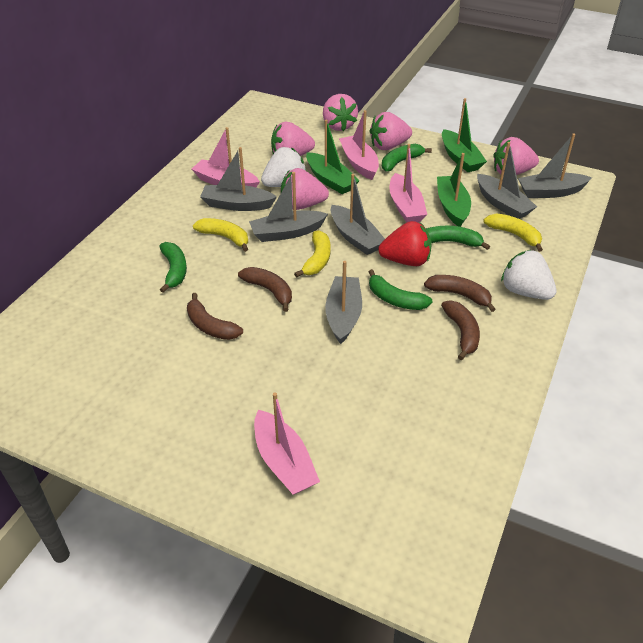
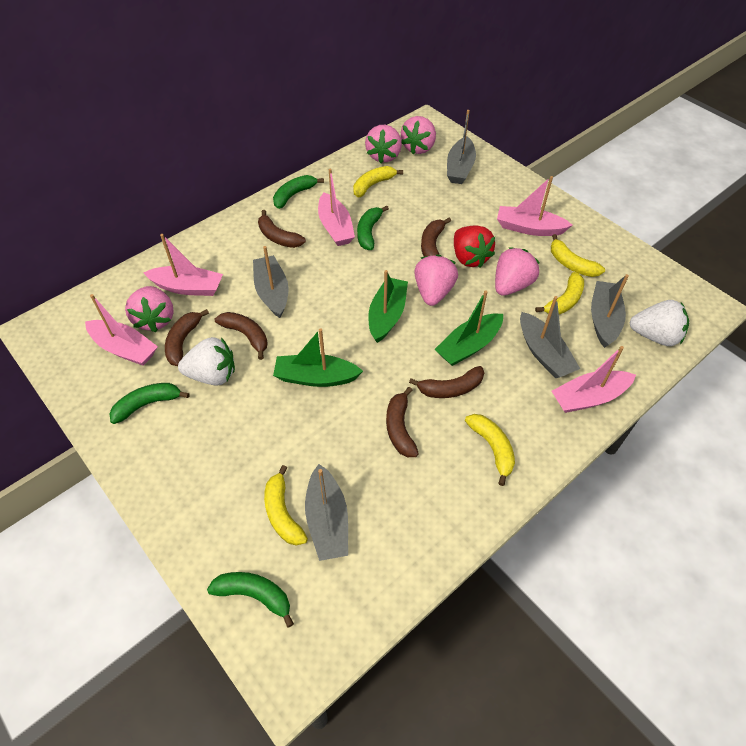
brown banana: 4 -> 6
grey boat: 6 -> 5
pink boat: 4 -> 5
yellow banana: 3 -> 5

